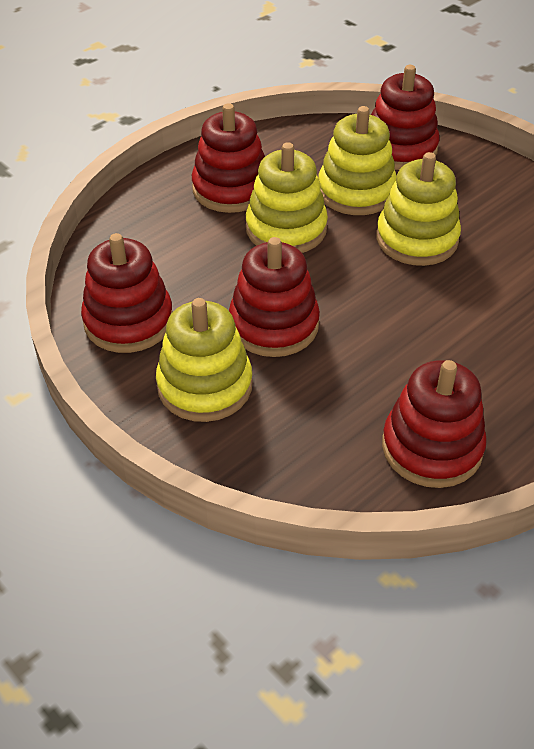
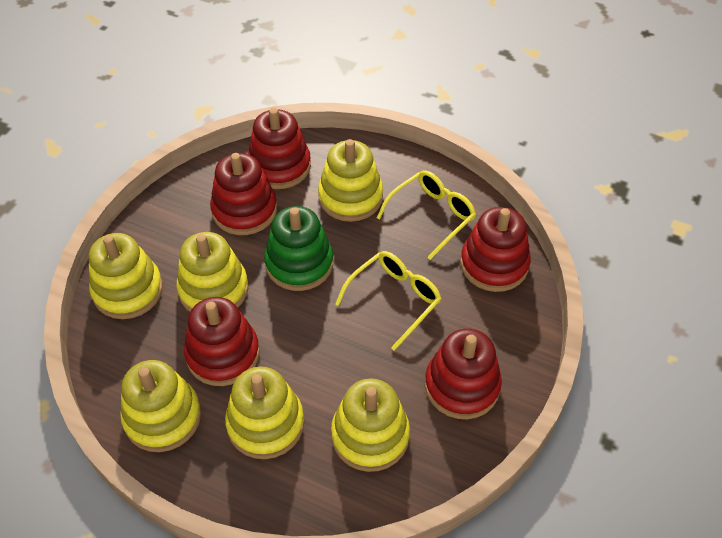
green stacking toy: 0 -> 1
yellow glasses: 0 -> 2
yellow stacking toy: 4 -> 6

